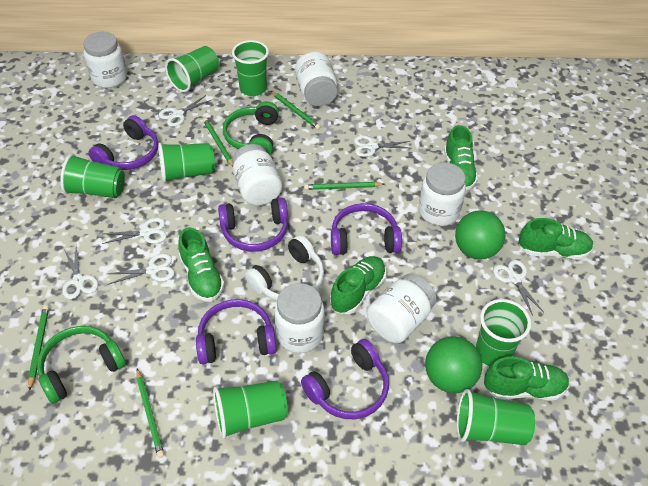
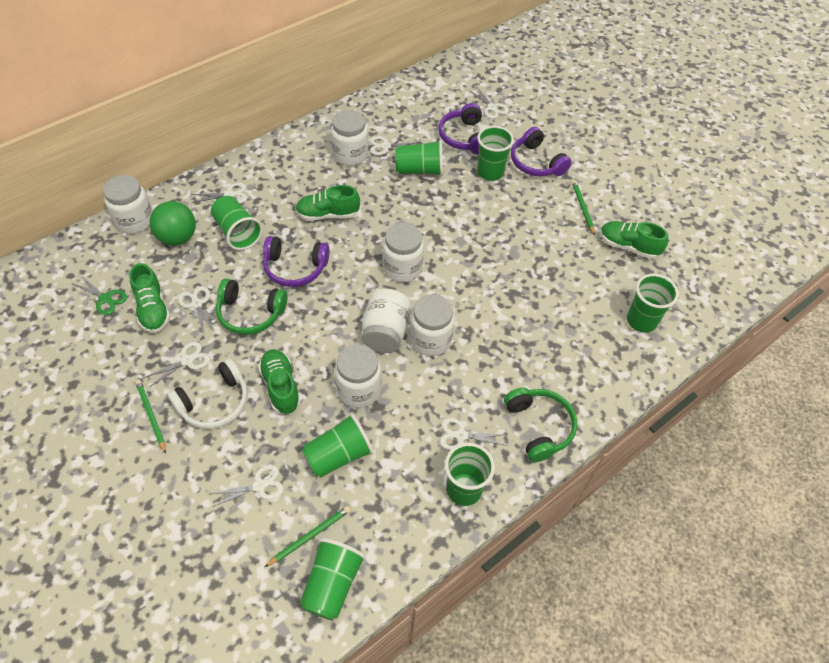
green ball: 2 -> 1
green pencil: 5 -> 3
green scissors: 0 -> 1
green shoe: 5 -> 4
purple headphones: 5 -> 3
white scissors: 6 -> 7

